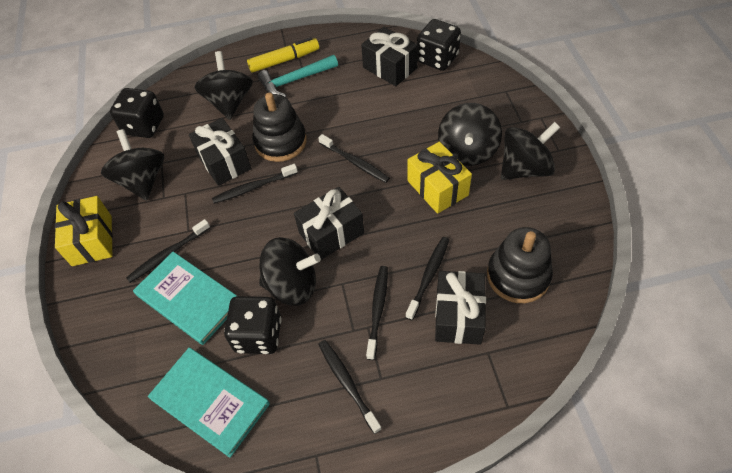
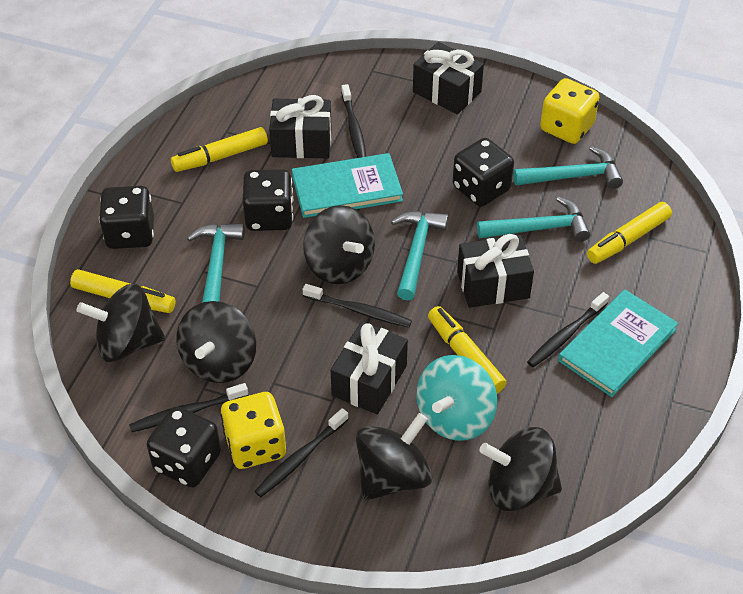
black dice: 3 -> 4
black stacking toy: 2 -> 0
black toothbrush: 6 -> 5
turquoise hammer: 1 -> 4
turquoise spinning top: 0 -> 1
yellow dice: 0 -> 2
yellow gift: 2 -> 0
yellow marker: 1 -> 4

